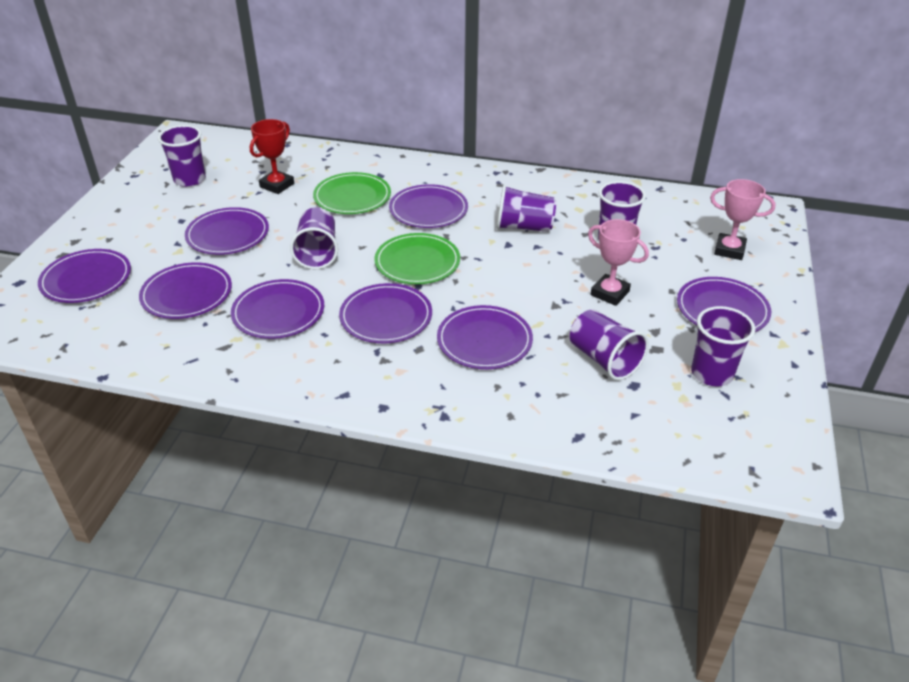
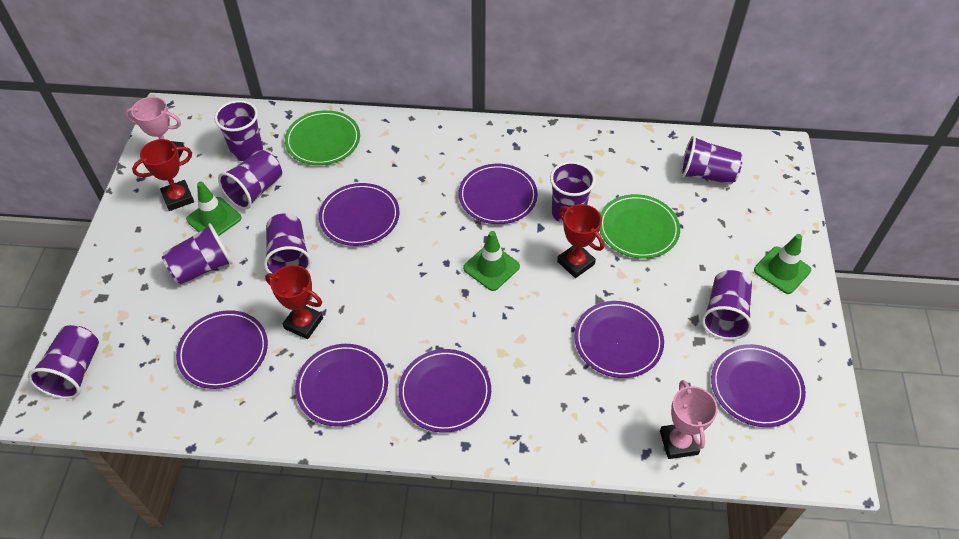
green traffic cone: 0 -> 3
purple cup: 6 -> 8
purple plate: 8 -> 7
red trophy: 1 -> 3

